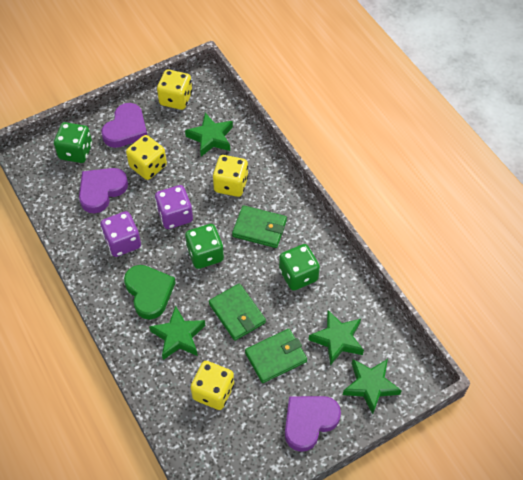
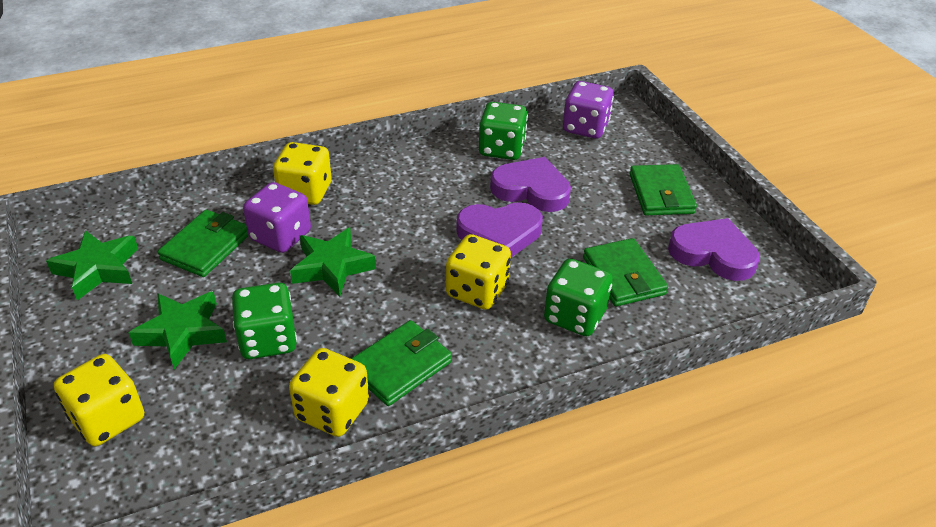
green heart: 1 -> 0
green star: 4 -> 3
green wallet: 3 -> 4

